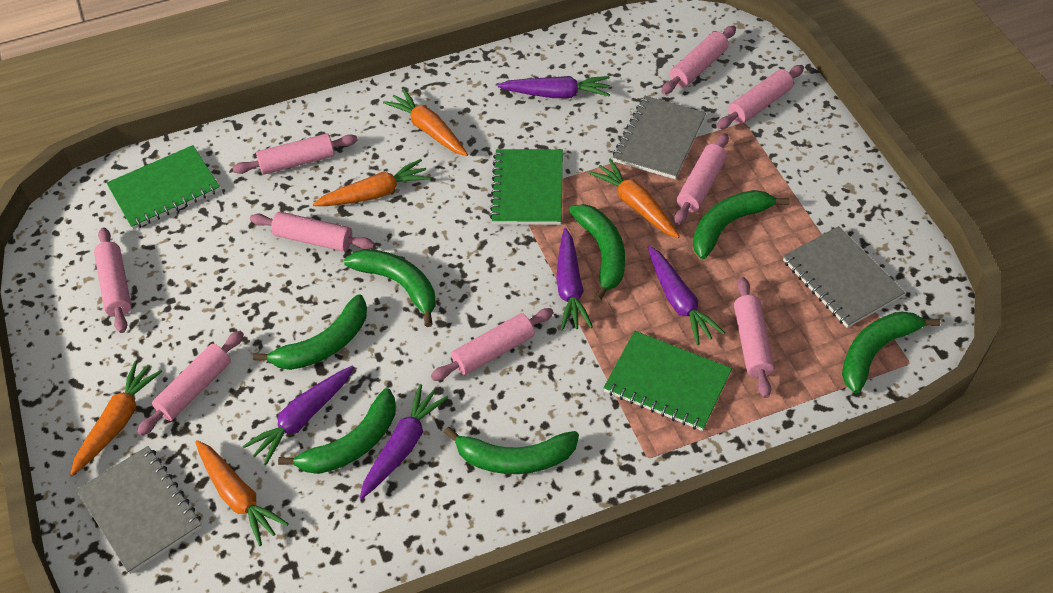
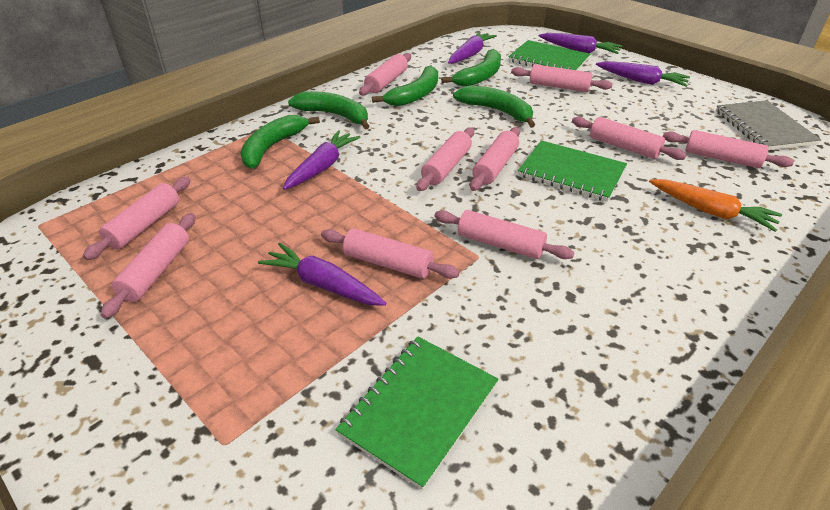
green banana: 7 -> 5
grey notebook: 3 -> 1
orange carrot: 5 -> 1
pink rolling pin: 9 -> 10

